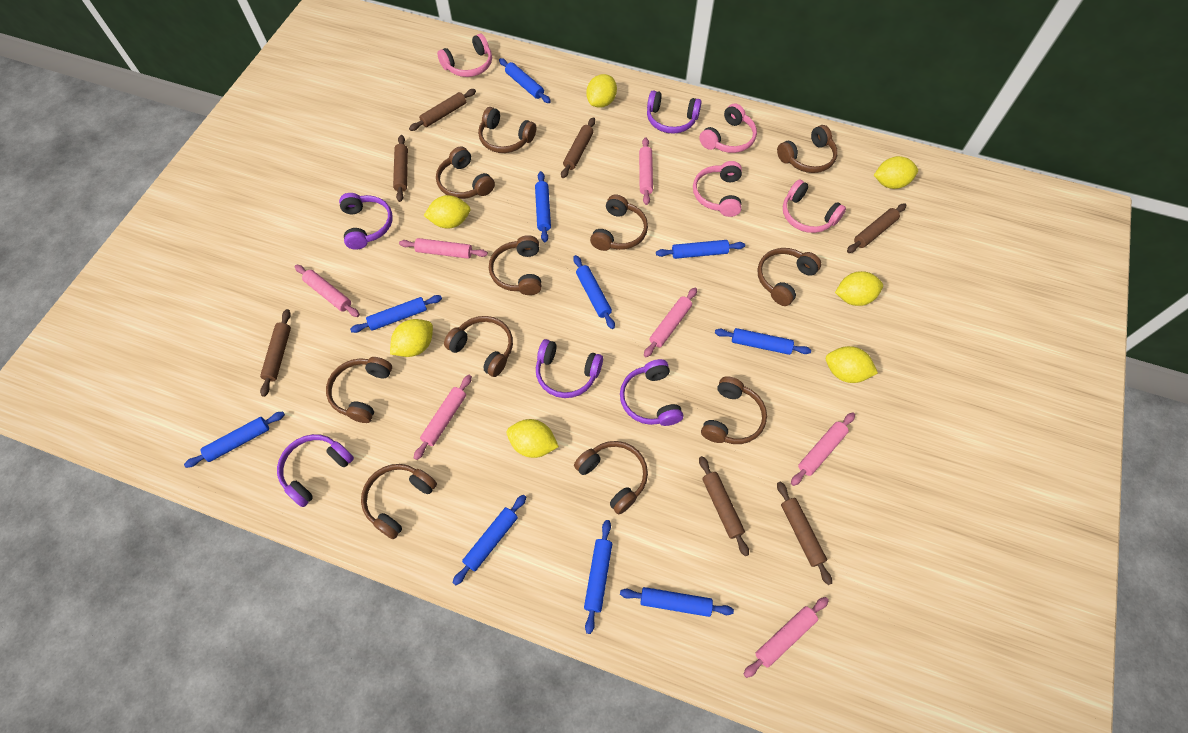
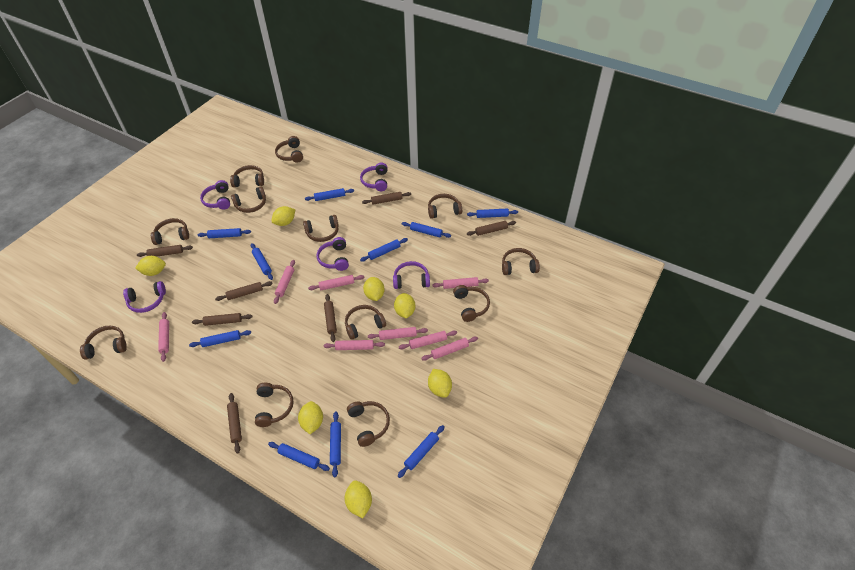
brown headphones: 11 -> 12
pink headphones: 4 -> 0
pink rolling pin: 7 -> 8

